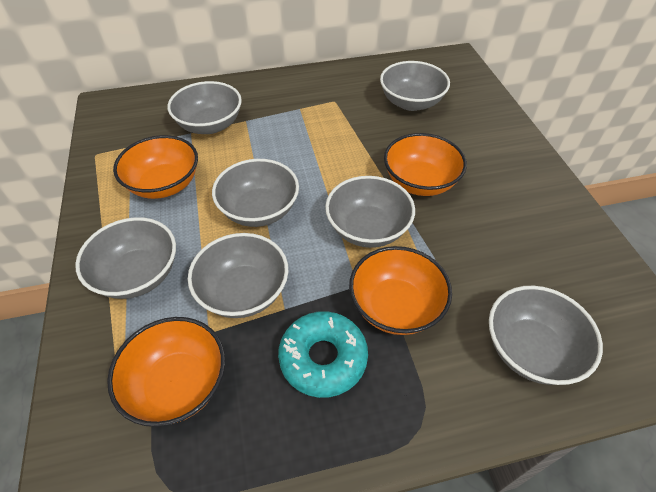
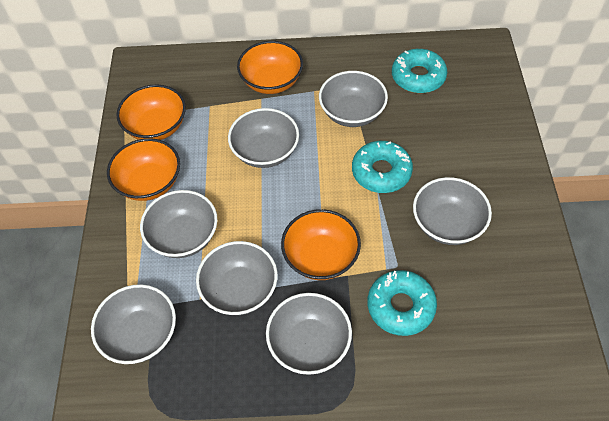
turquoise donut: 1 -> 3

